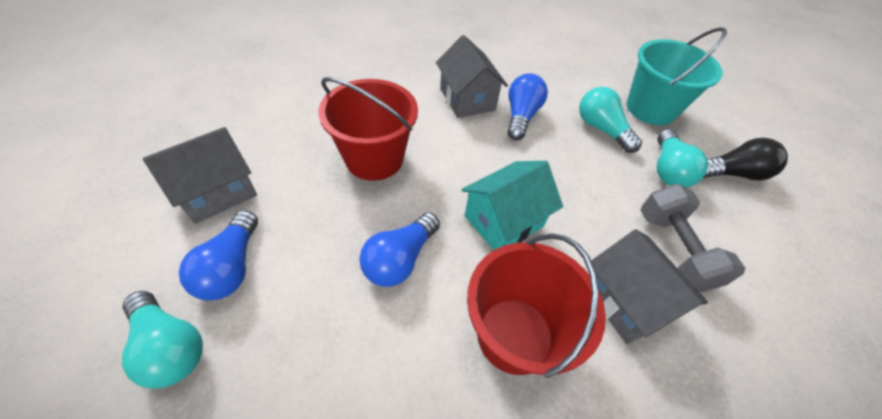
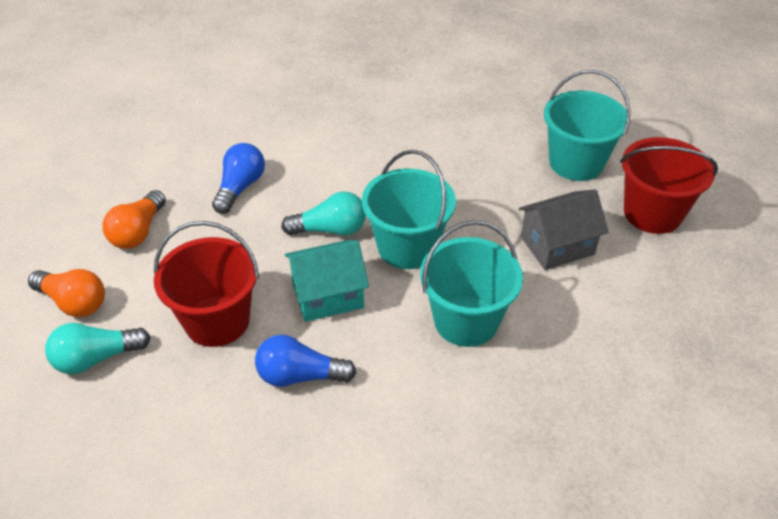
black light bulb: 1 -> 0
blue light bulb: 3 -> 2
grey dumbbell: 1 -> 0
grey house: 3 -> 1
orange light bulb: 0 -> 2
turquoise bucket: 1 -> 3
turquoise light bulb: 3 -> 2

